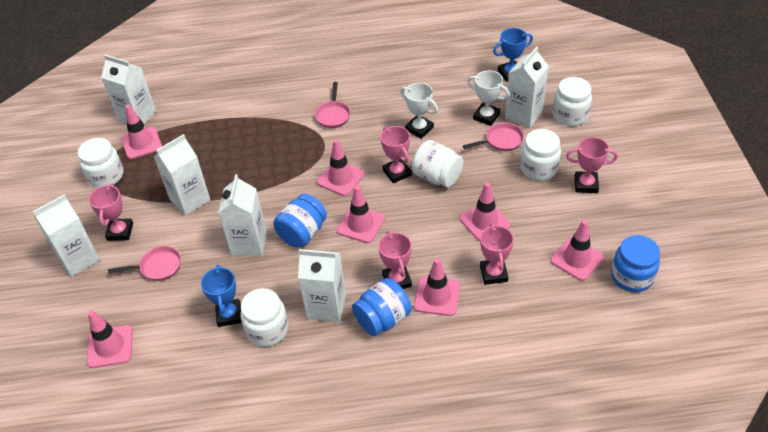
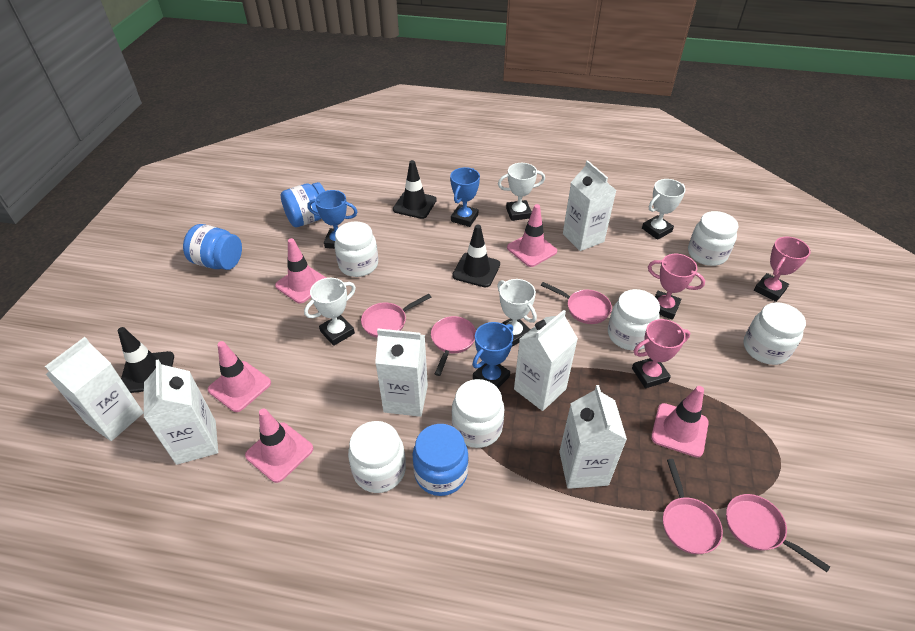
black traffic cone: 0 -> 3
blue trophy: 2 -> 3
pink pan: 3 -> 5
pink traffic cone: 7 -> 5
pink trophy: 5 -> 3
white jar: 5 -> 6
white trophy: 2 -> 4

